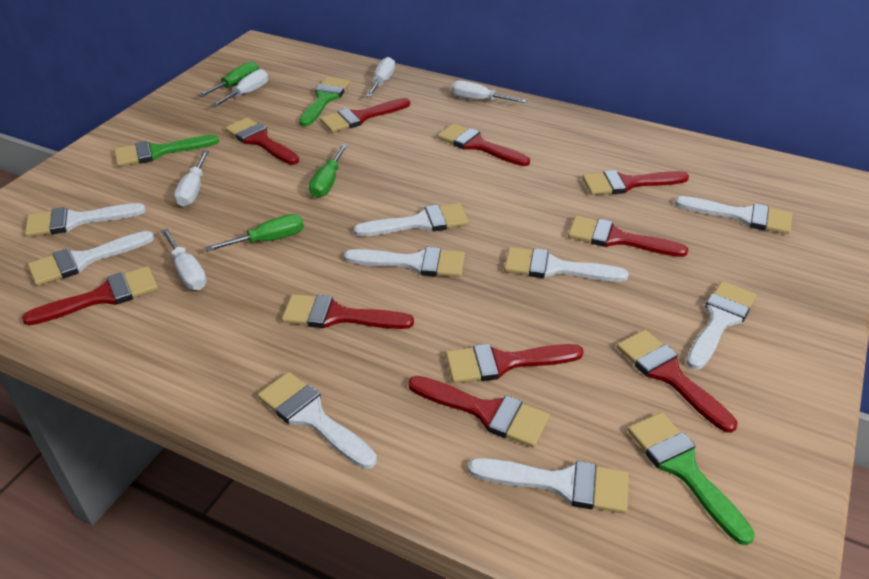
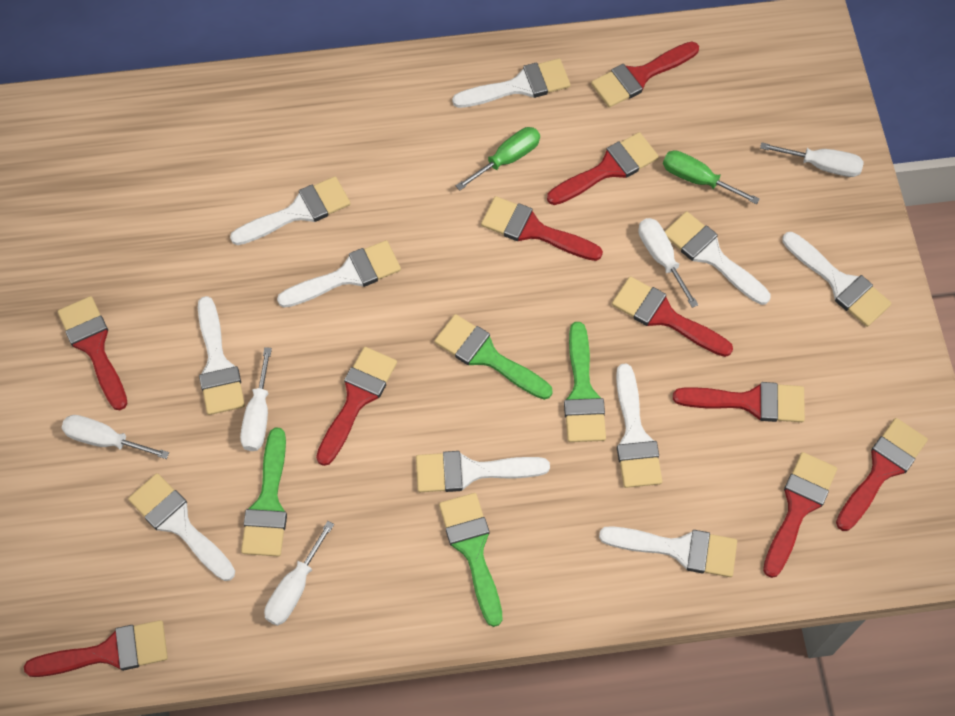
green brush: 3 -> 4
green screwdriver: 3 -> 2
white brush: 9 -> 10

